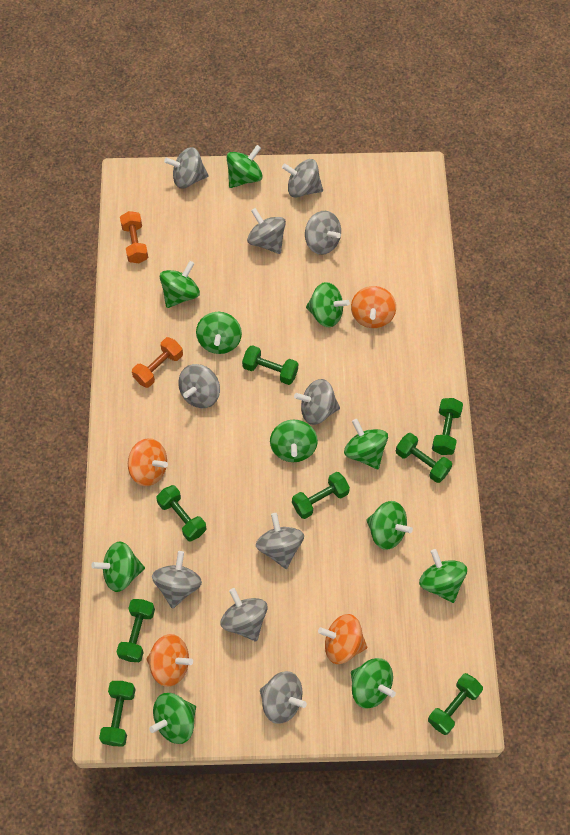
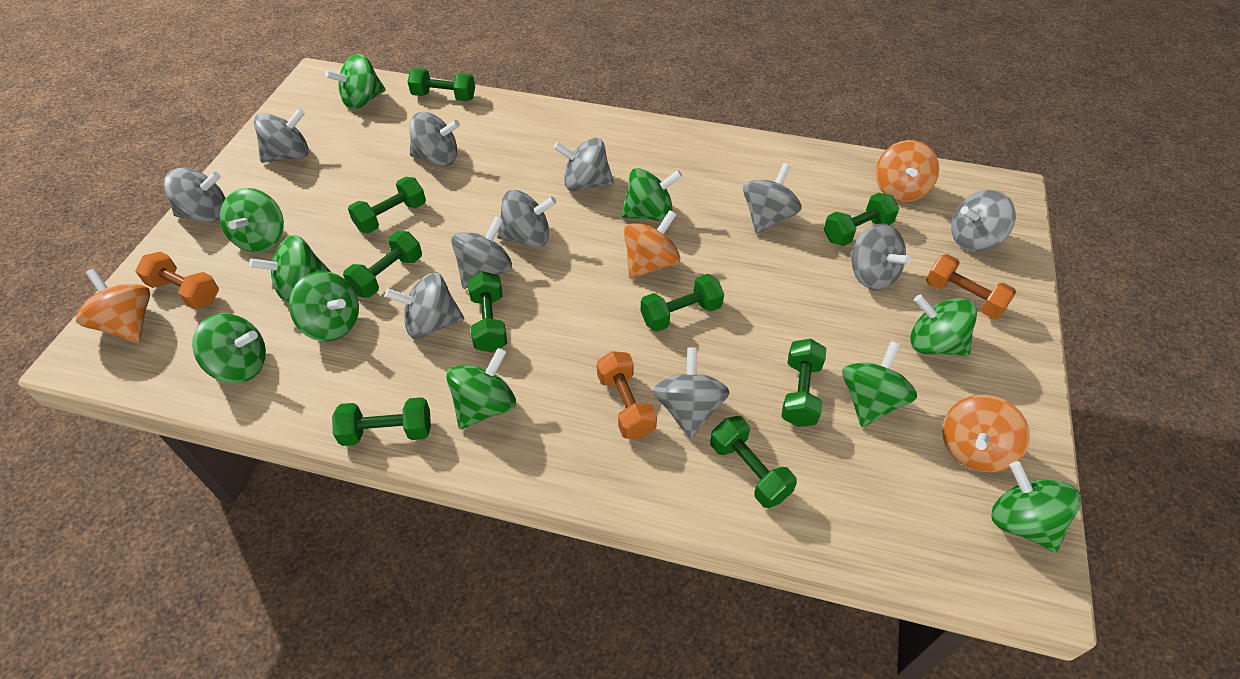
green dumbbell: 8 -> 9
green spinning top: 11 -> 10
grey spinning top: 10 -> 11
orange dumbbell: 2 -> 3

